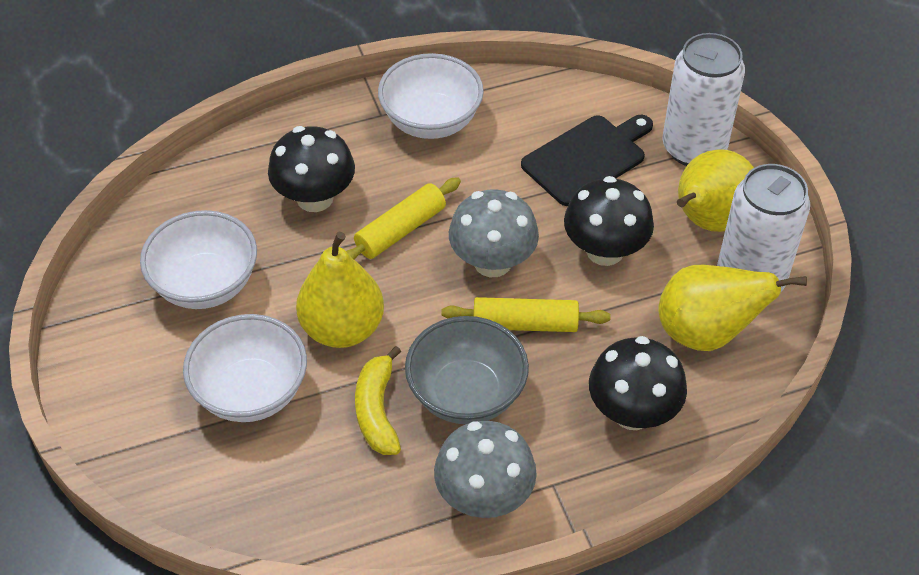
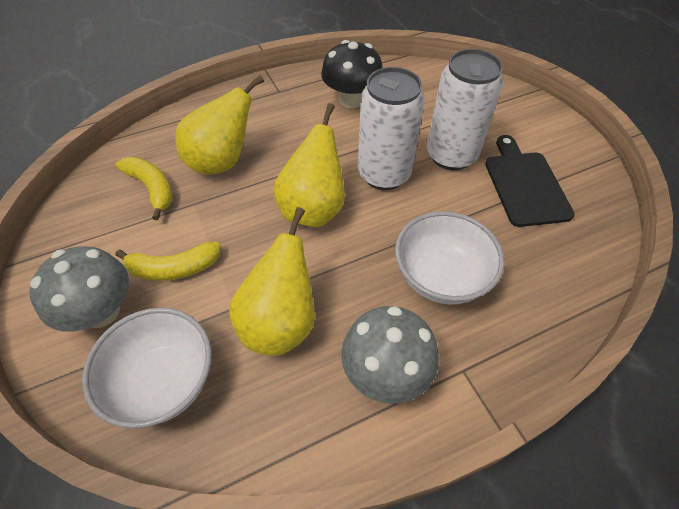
black mushroom: 3 -> 1
grey bowl: 1 -> 0
white bowl: 3 -> 2
yellow banana: 1 -> 2
yellow rolling pin: 2 -> 0

